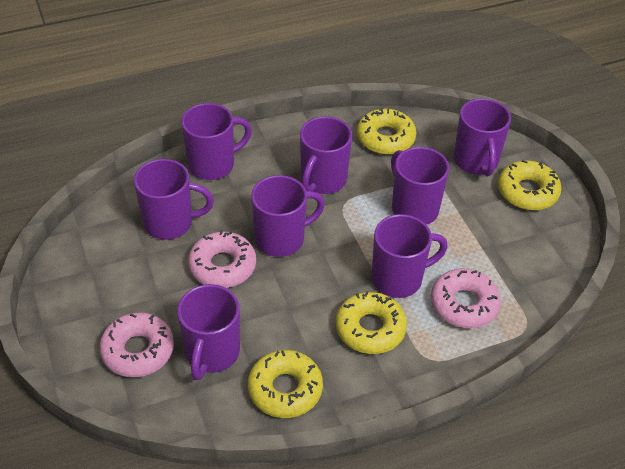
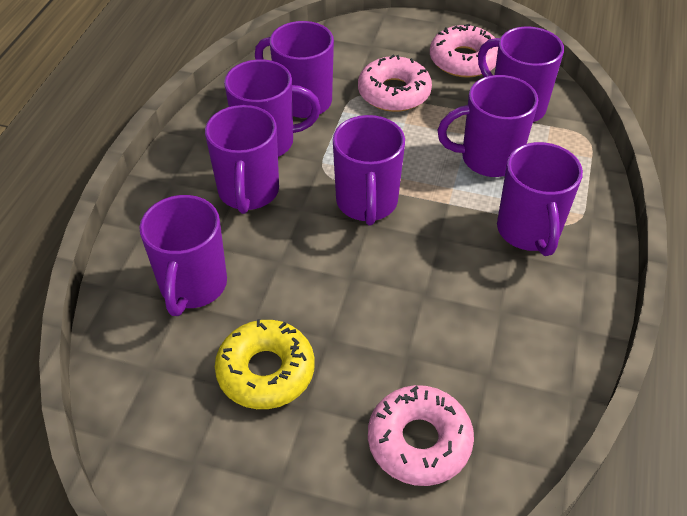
yellow donut: 4 -> 1

